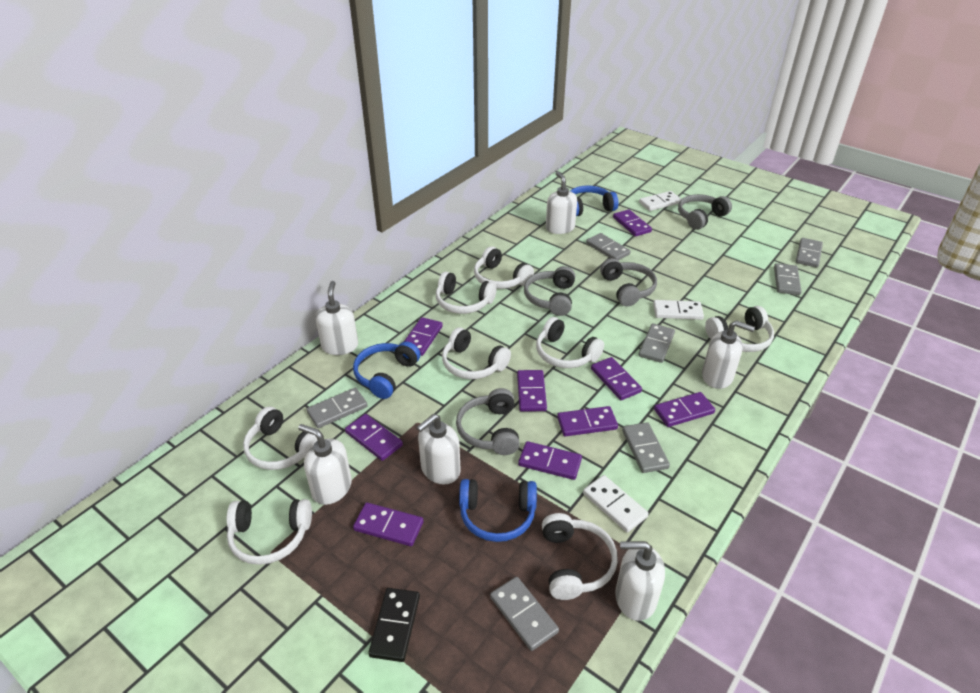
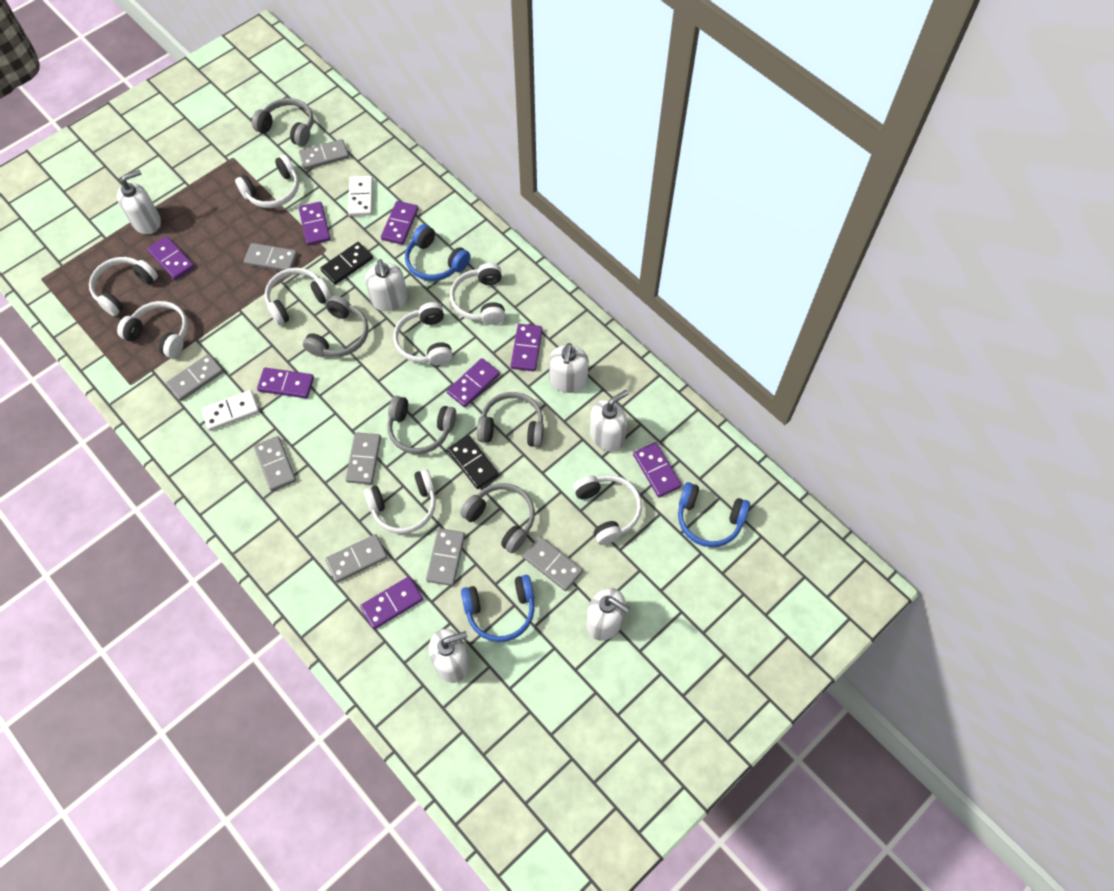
black domino: 1 -> 2
grey domino: 7 -> 8
grey headphones: 4 -> 5
purple domino: 9 -> 8
white domino: 3 -> 2

